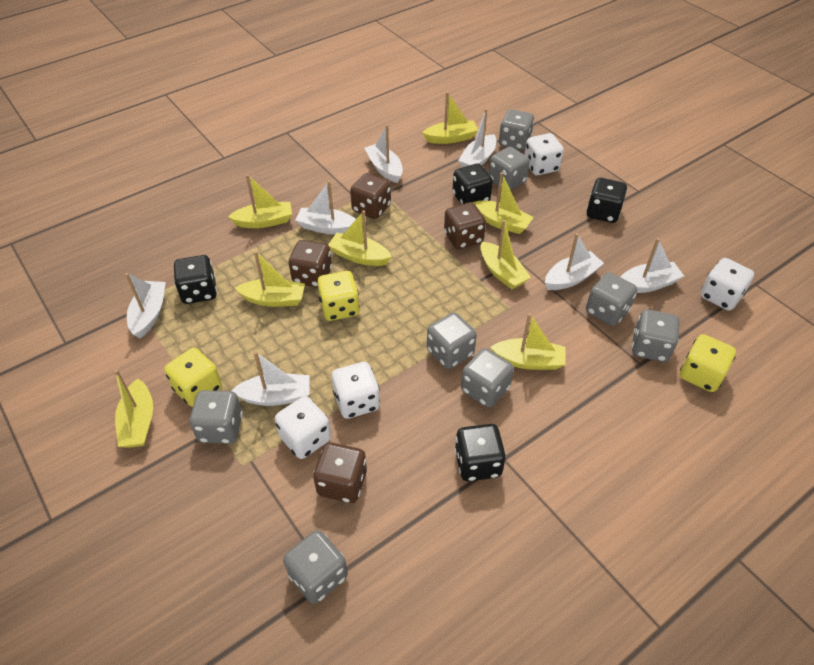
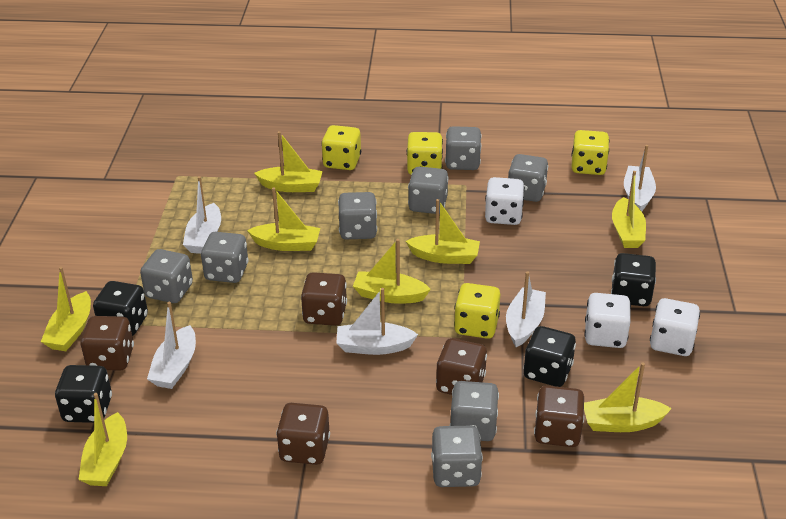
brown dice: 4 -> 5
white boat: 7 -> 5
white dice: 4 -> 3
yellow dice: 3 -> 4

